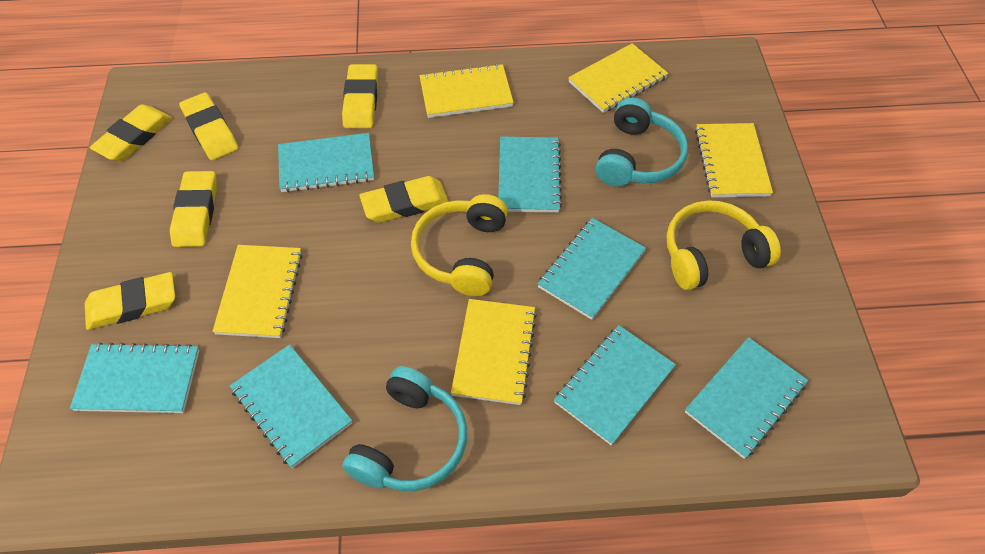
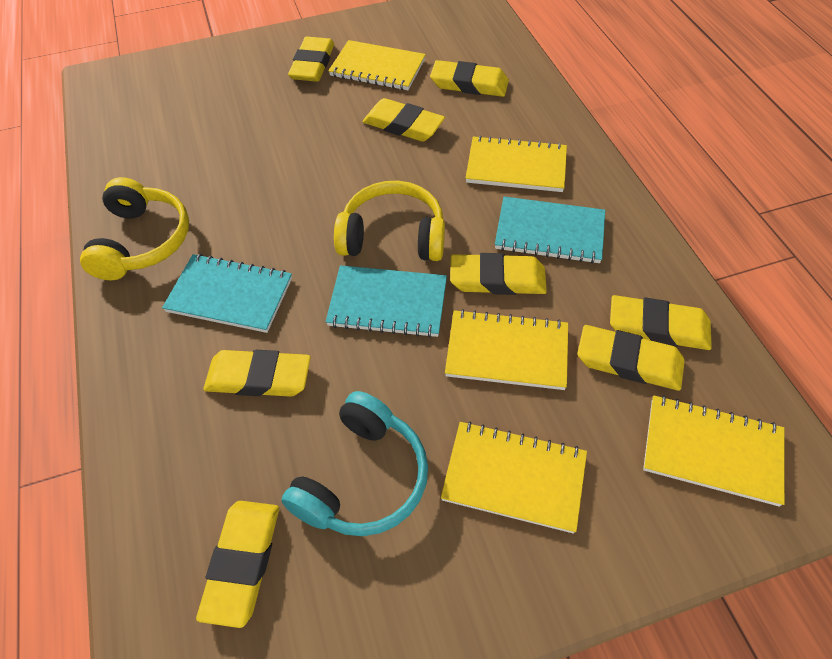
turquoise headphones: 2 -> 1
turquoise notebook: 7 -> 3
yellow eraser: 6 -> 8

